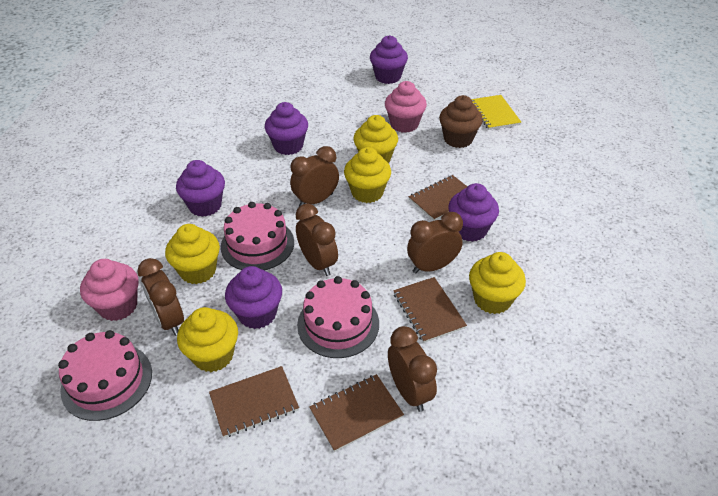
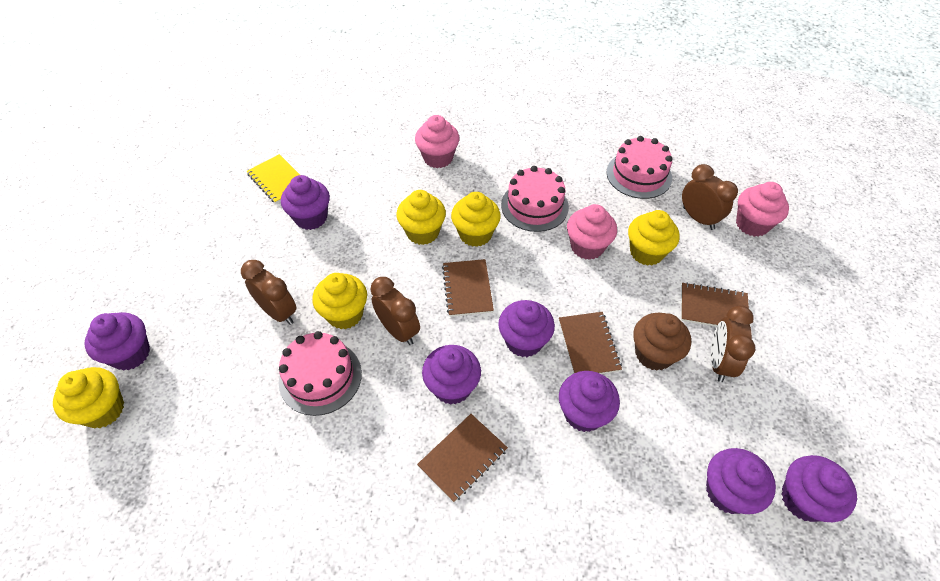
brown clock: 5 -> 4
pink cupcake: 2 -> 3
purple cupcake: 5 -> 7

